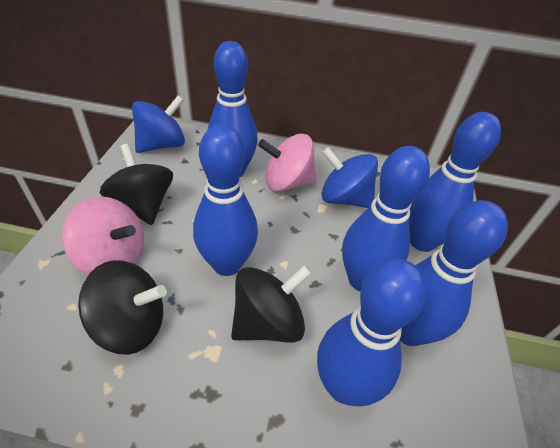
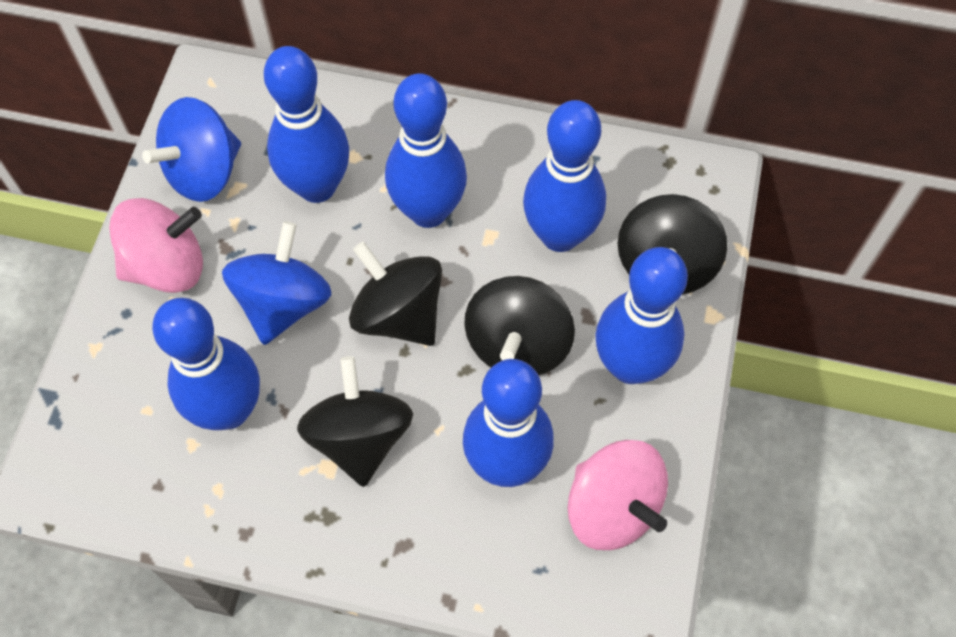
black spinning top: 3 -> 4

